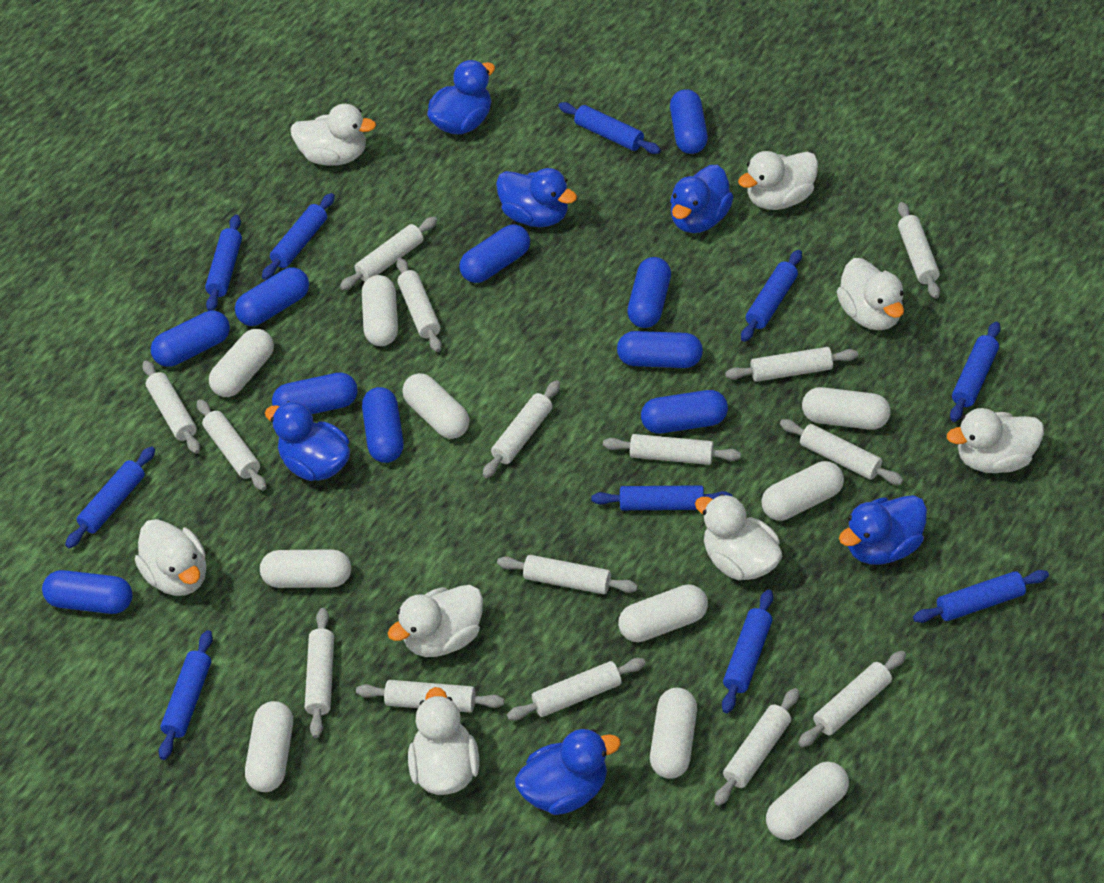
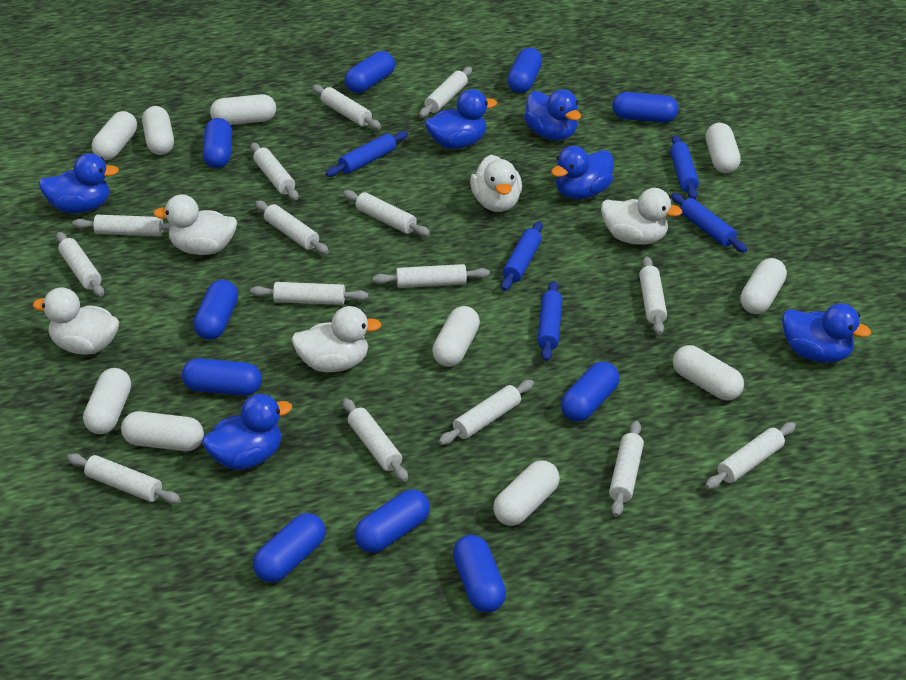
blue rolling pin: 10 -> 5
white duck: 8 -> 5

